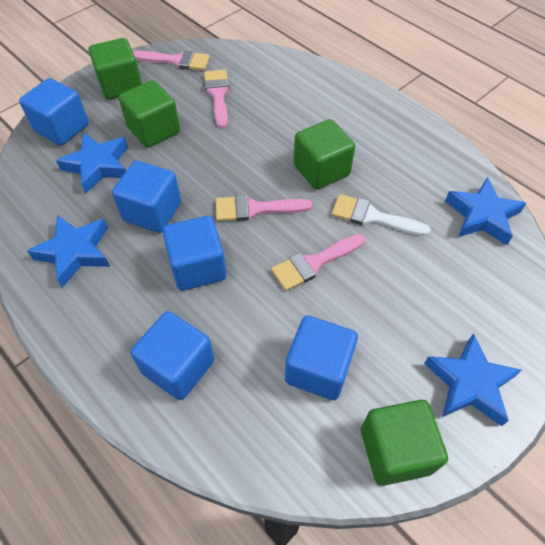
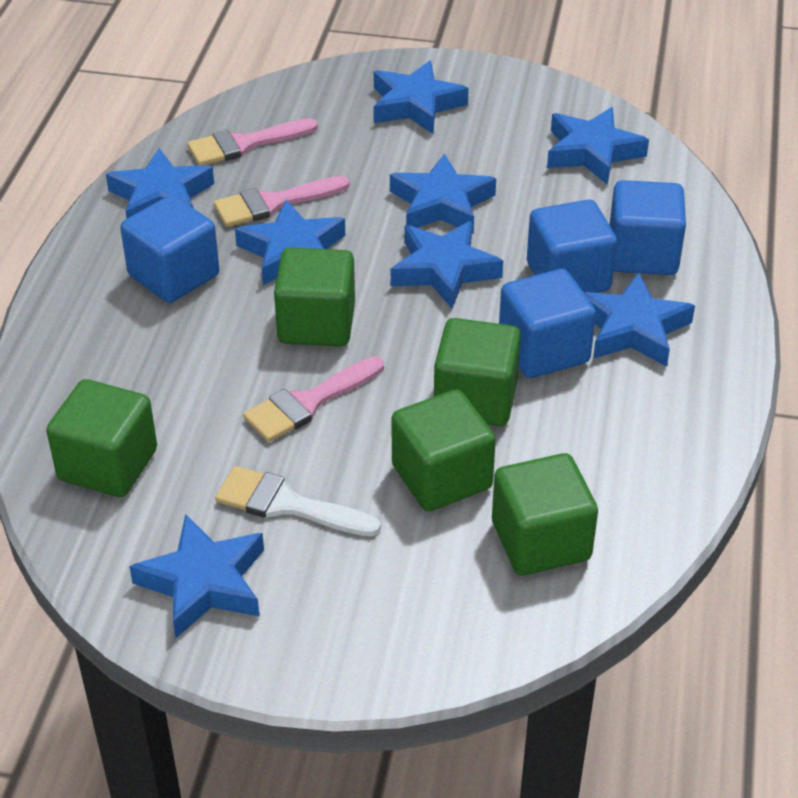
blue cube: 5 -> 4
blue star: 4 -> 8
green cube: 4 -> 5
pink brush: 4 -> 3

